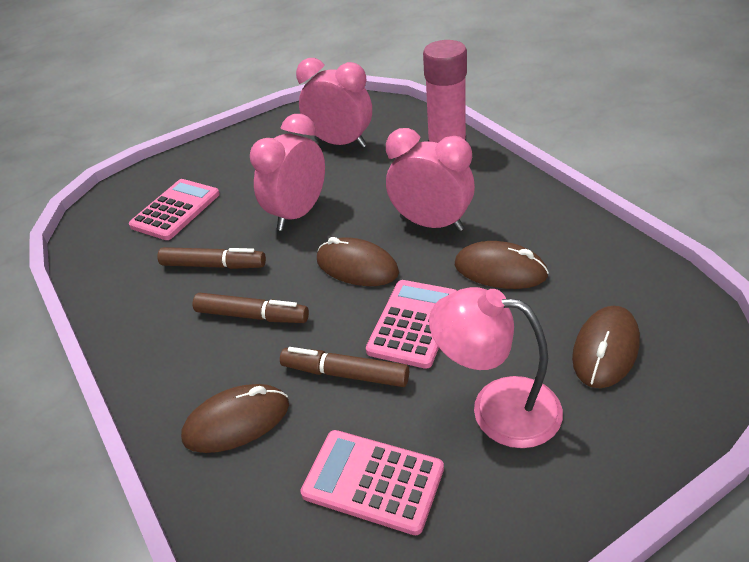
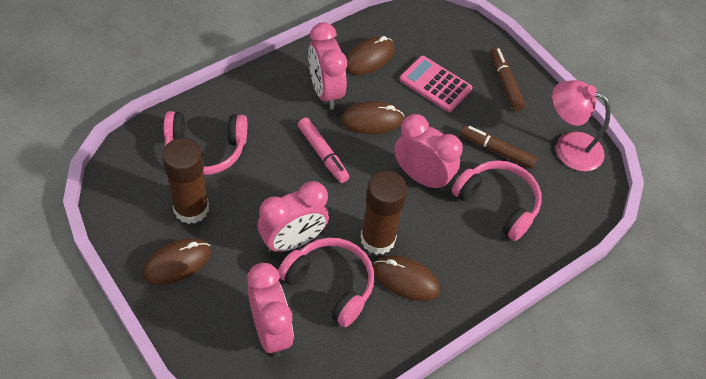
brown glue stick: 0 -> 2
brown marker: 3 -> 2
pink calculator: 3 -> 1
pink clock: 3 -> 4
pink glue stick: 1 -> 0
pink headphones: 0 -> 3
pink marker: 0 -> 1

